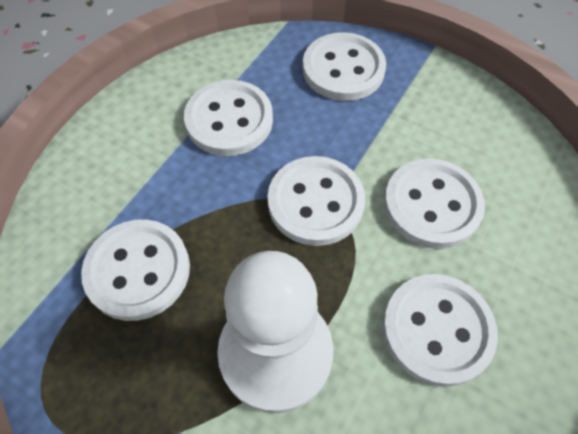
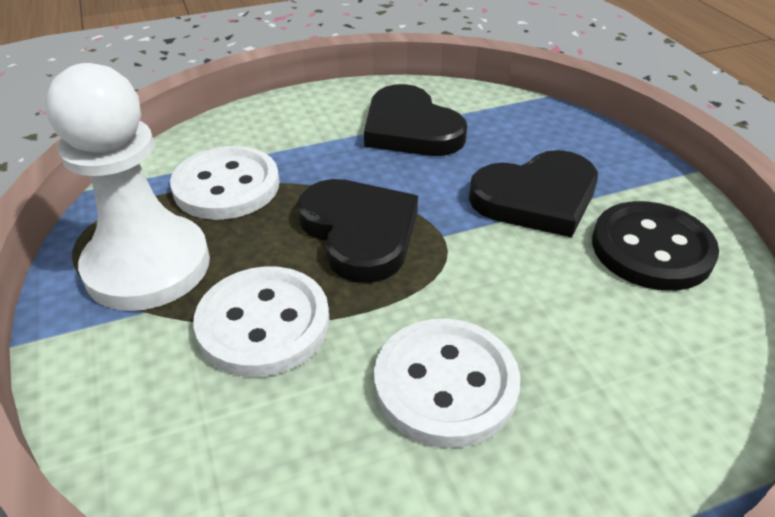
black button: 0 -> 1
black heart: 0 -> 3
white button: 6 -> 3

